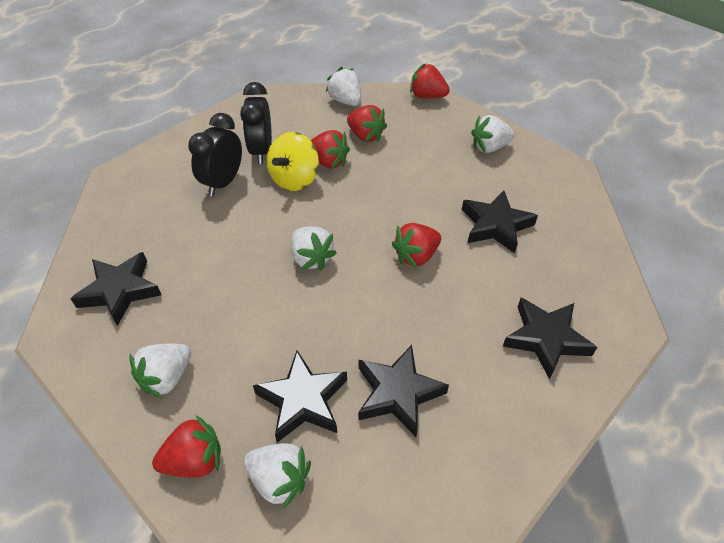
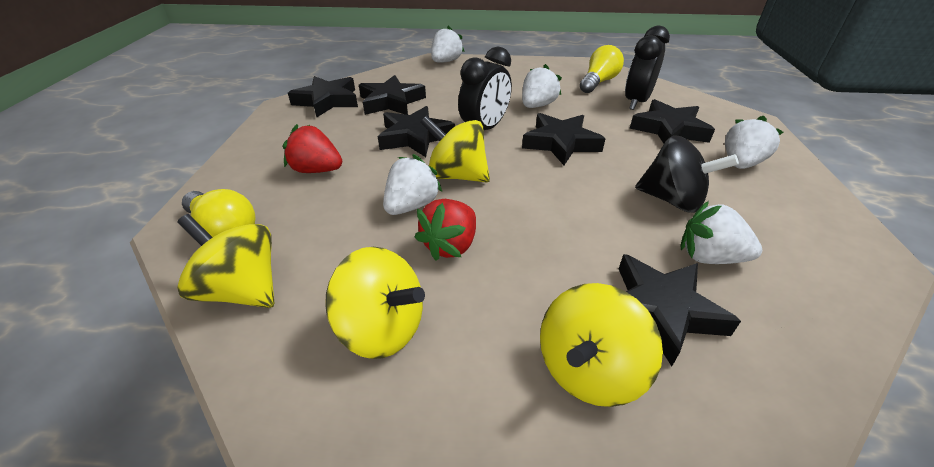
black spinning top: 0 -> 1
black star: 5 -> 6
red strawberry: 5 -> 2
yellow light bulb: 0 -> 2
yellow spinning top: 1 -> 4

